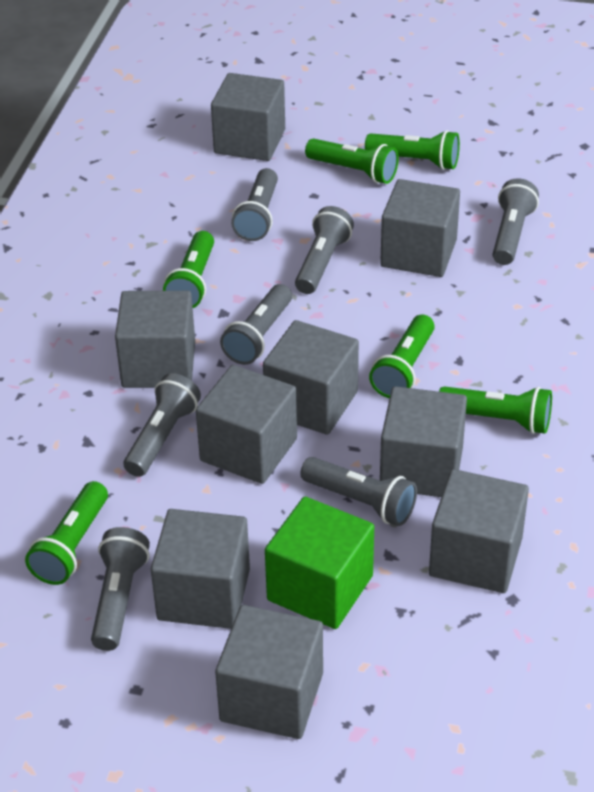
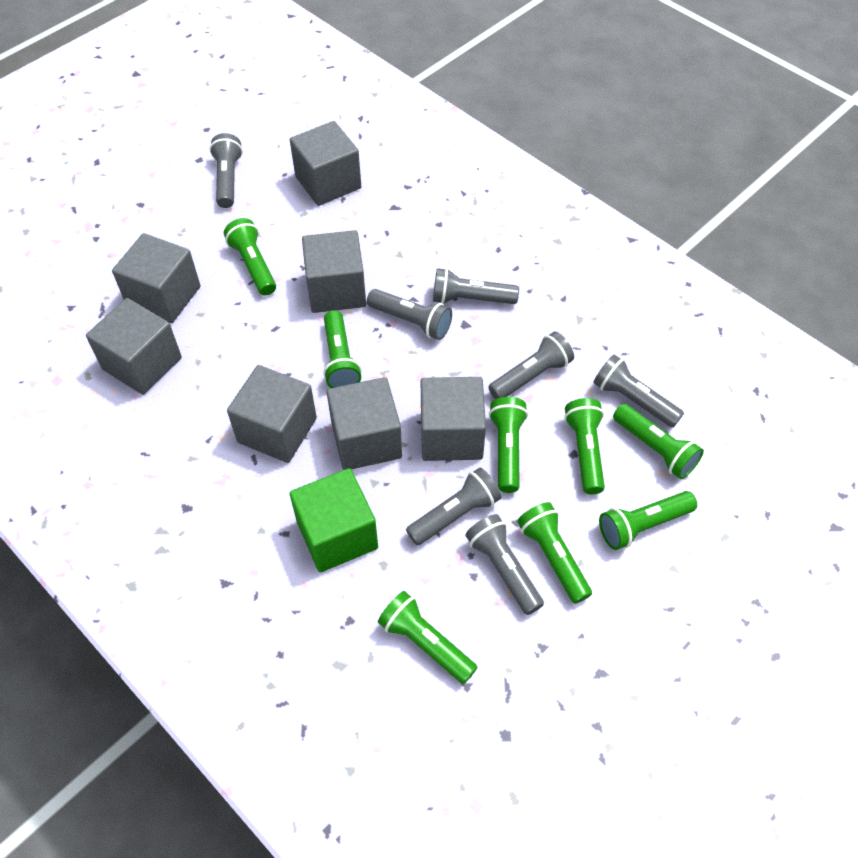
green flashlight: 6 -> 8
grey cube: 9 -> 7

